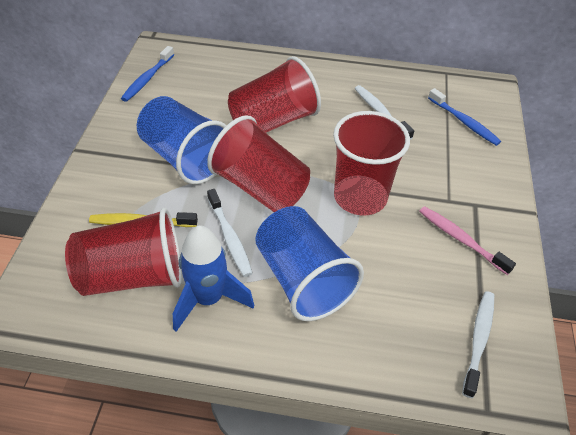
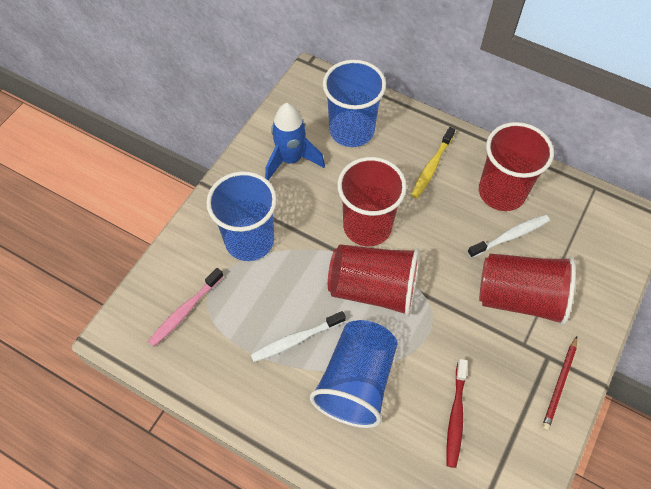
blue cup: 2 -> 3
blue toothbrush: 2 -> 0
red pencil: 0 -> 1
red toothbrush: 0 -> 1
white toothbrush: 3 -> 2

